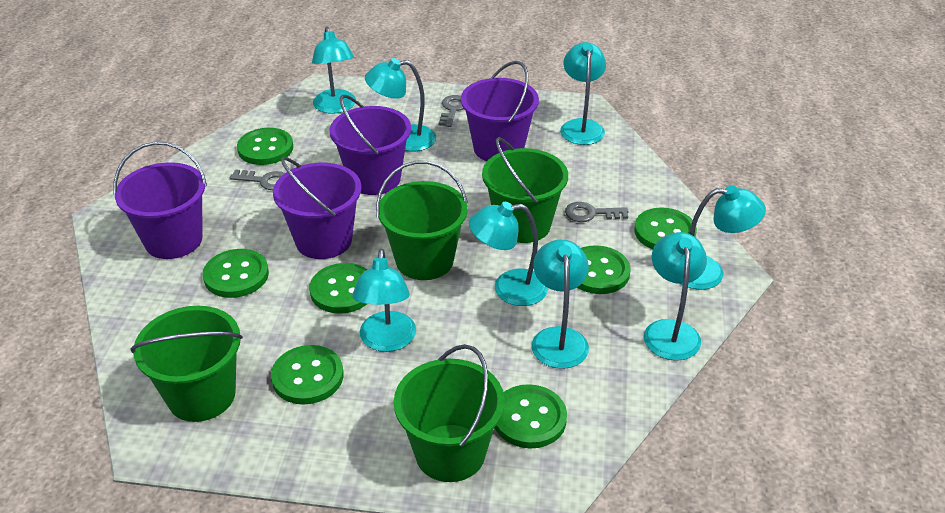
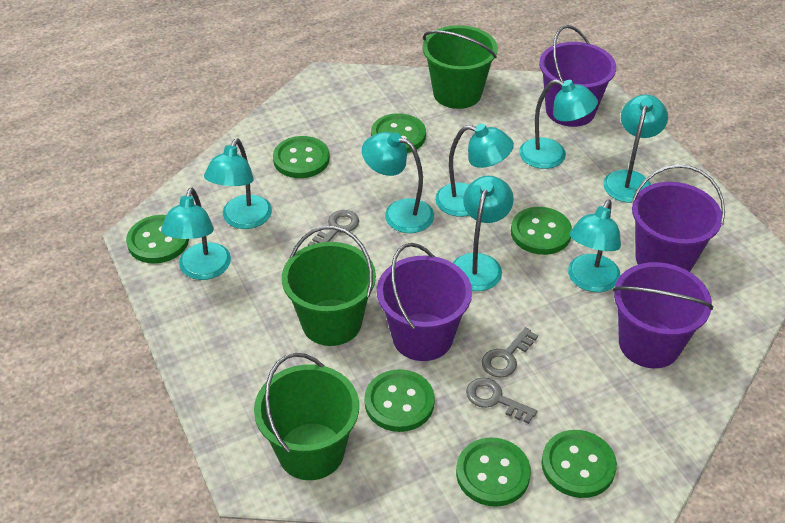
green bucket: 4 -> 3

